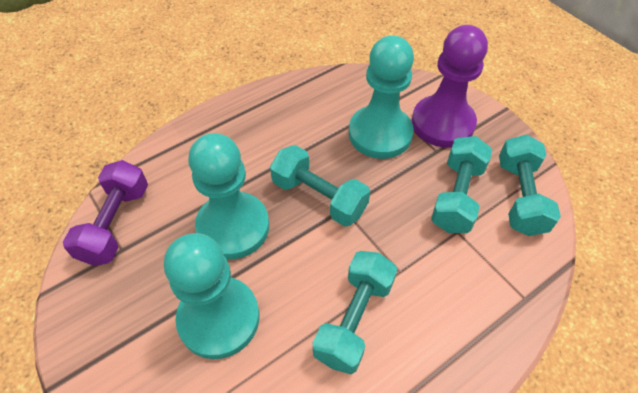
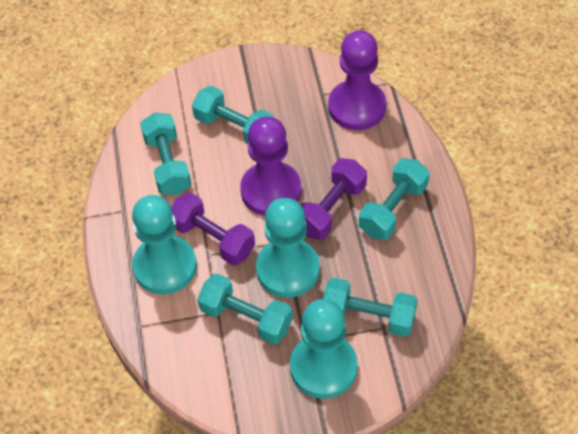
purple dumbbell: 1 -> 2
purple pawn: 1 -> 2
turquoise dumbbell: 4 -> 5

